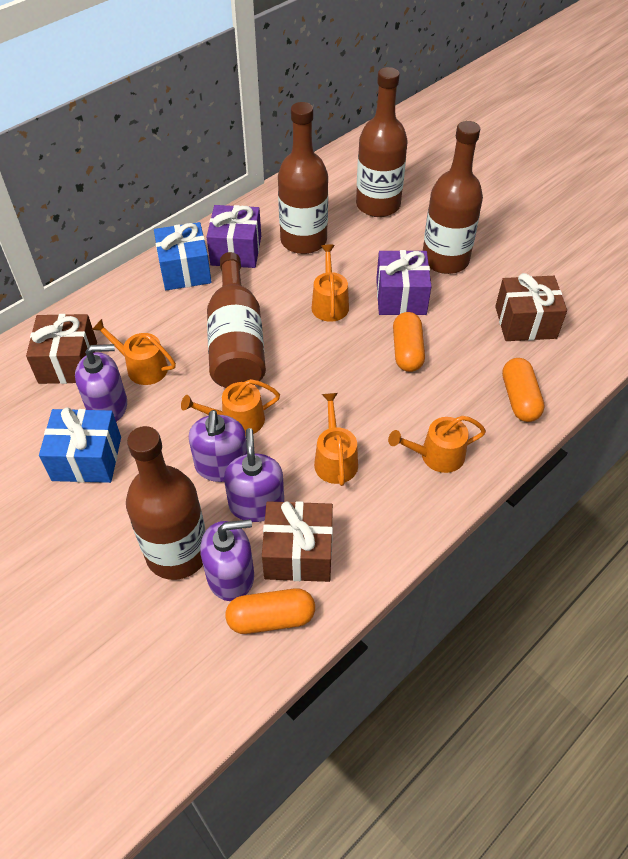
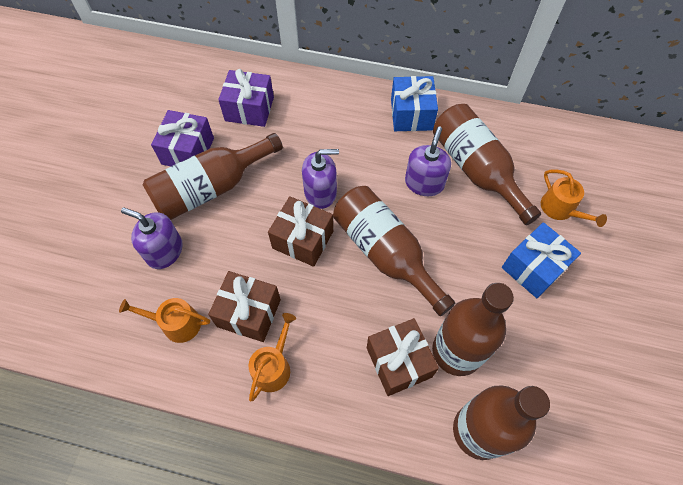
orange capsule: 3 -> 0
orange watering can: 5 -> 3
purple soap dispenser: 4 -> 3

